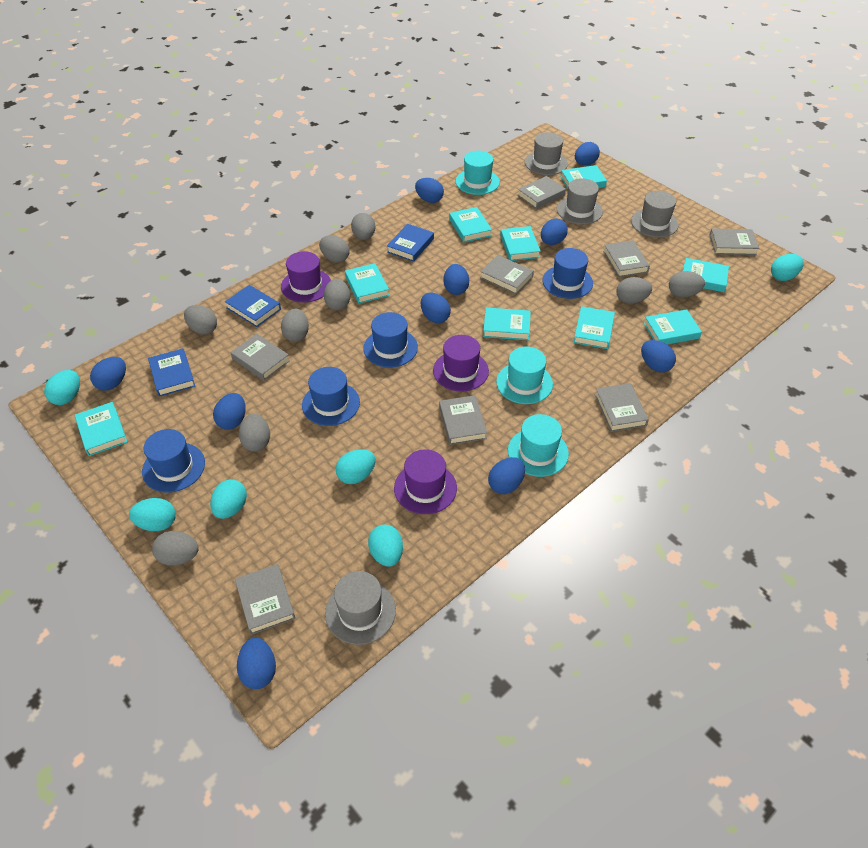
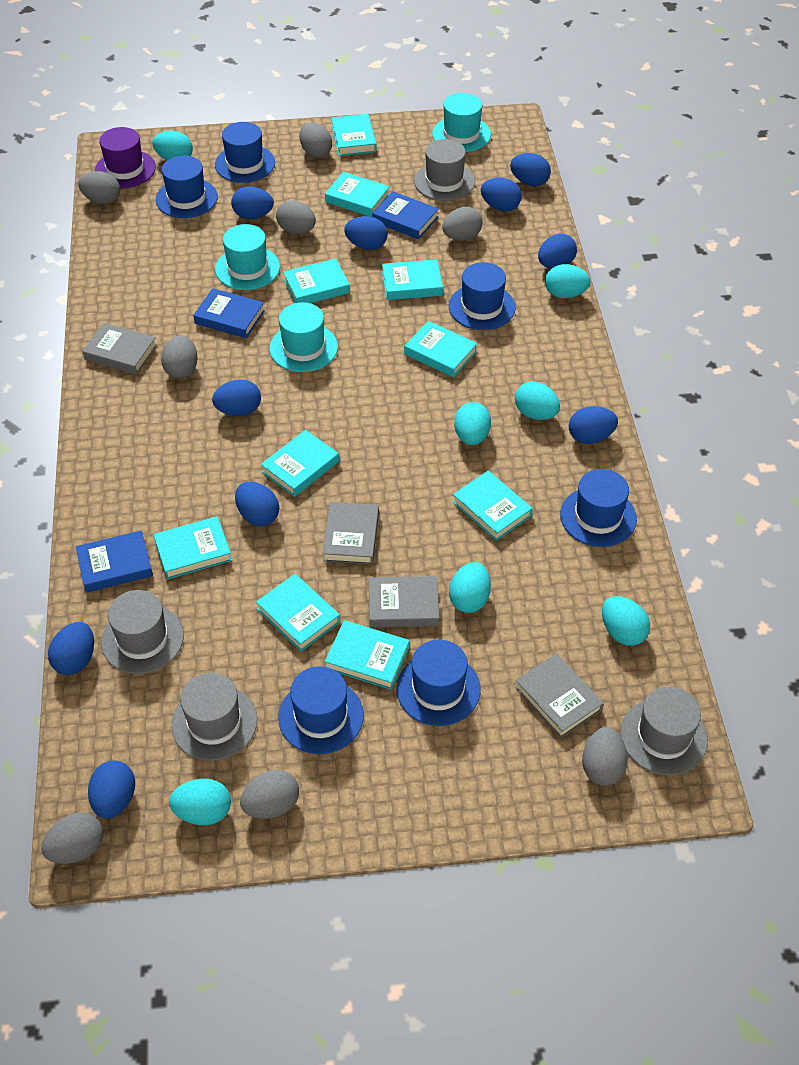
blue hat: 4 -> 6
grey book: 8 -> 4
grey egg: 9 -> 8
purple hat: 3 -> 1
turquoise book: 9 -> 10
turquoise egg: 6 -> 7

